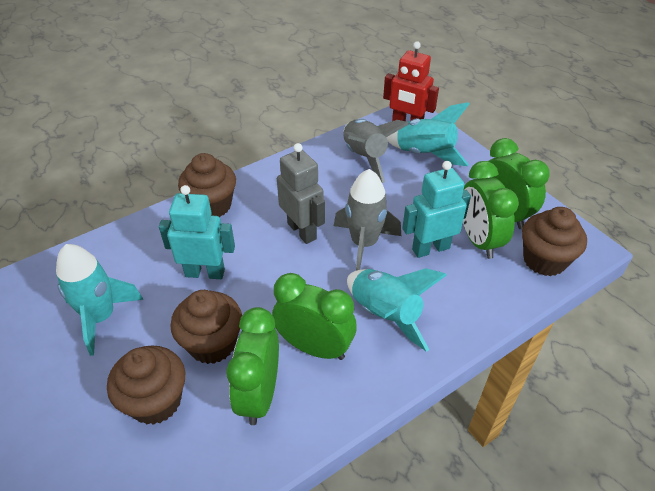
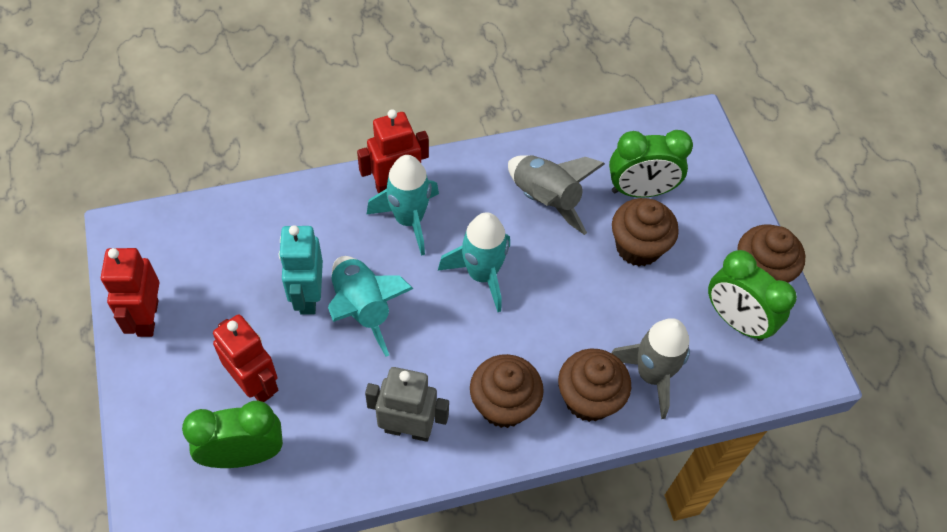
green clock: 4 -> 3
red robot: 1 -> 3
turquoise robot: 2 -> 1

